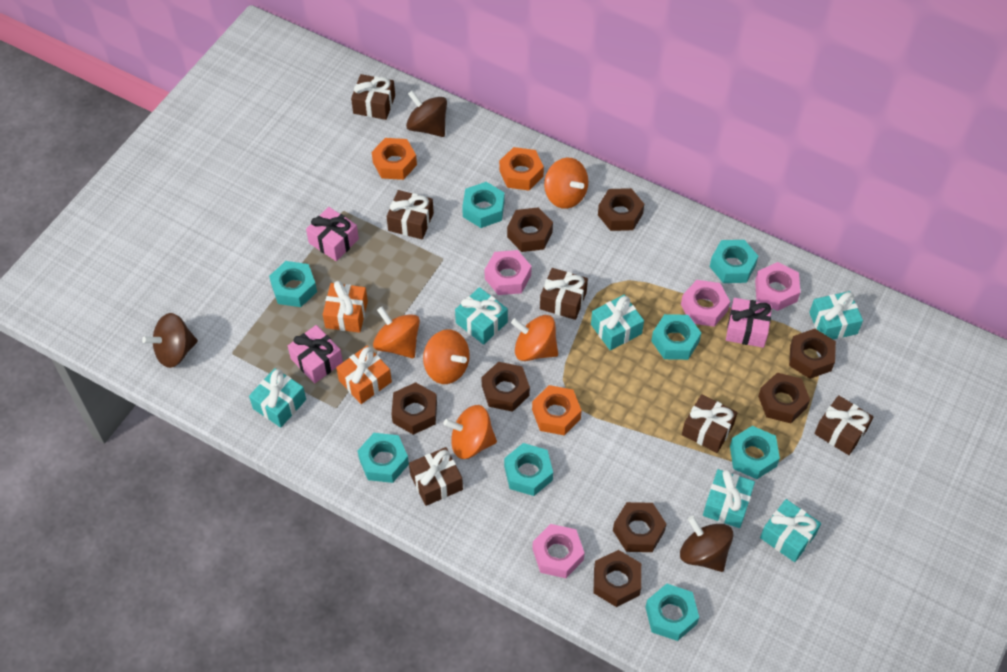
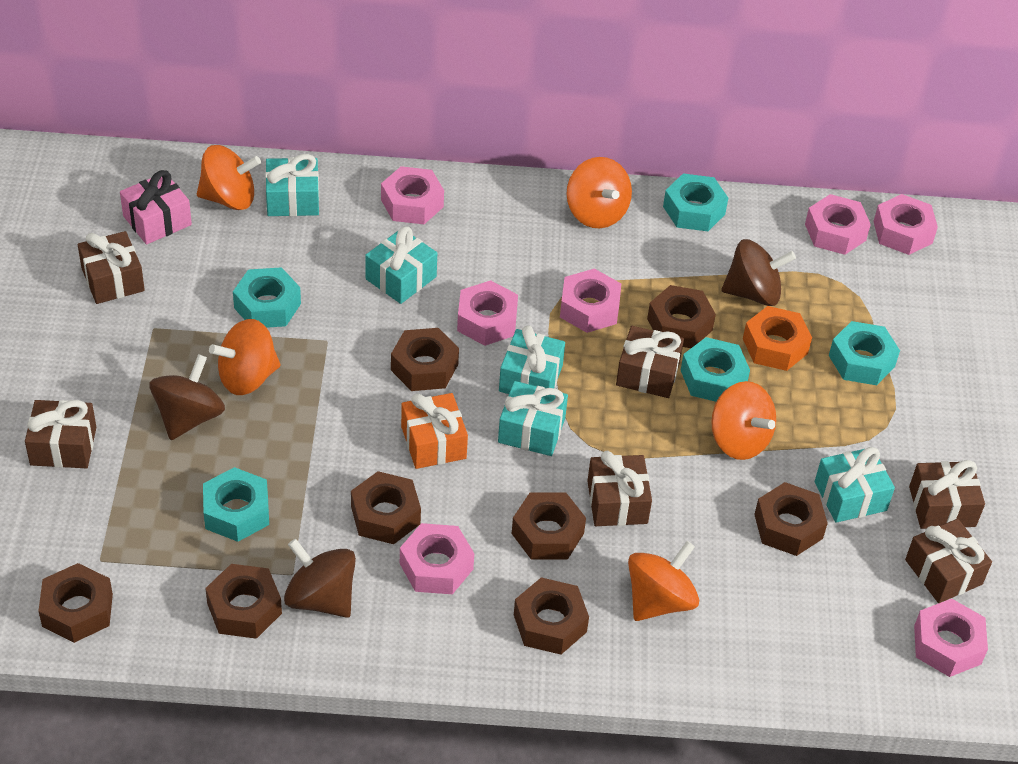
orange gift: 2 -> 1
orange nut: 3 -> 1
pink gift: 3 -> 1
pink nut: 4 -> 7
turquoise gift: 6 -> 5
turquoise nut: 8 -> 5

